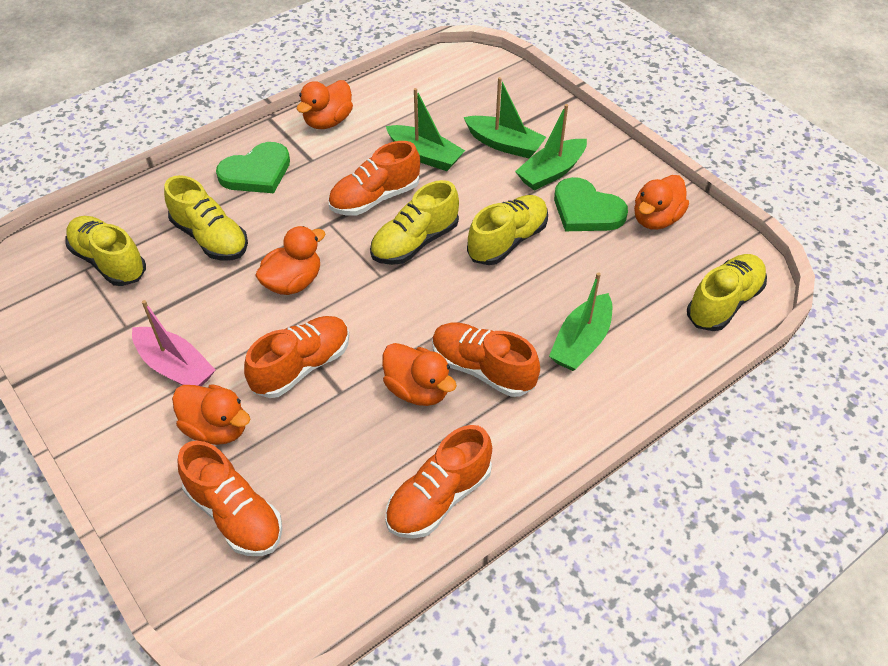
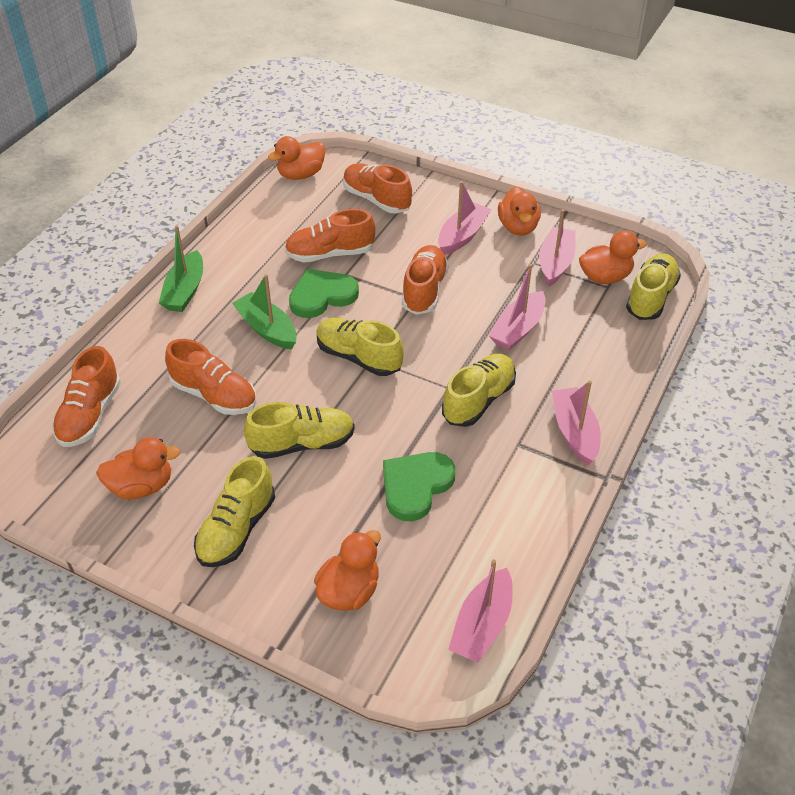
green boat: 4 -> 2
pink boat: 1 -> 5

